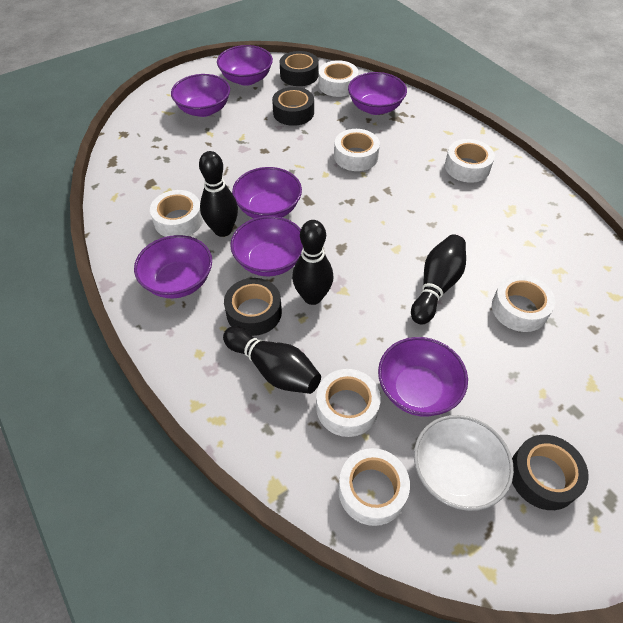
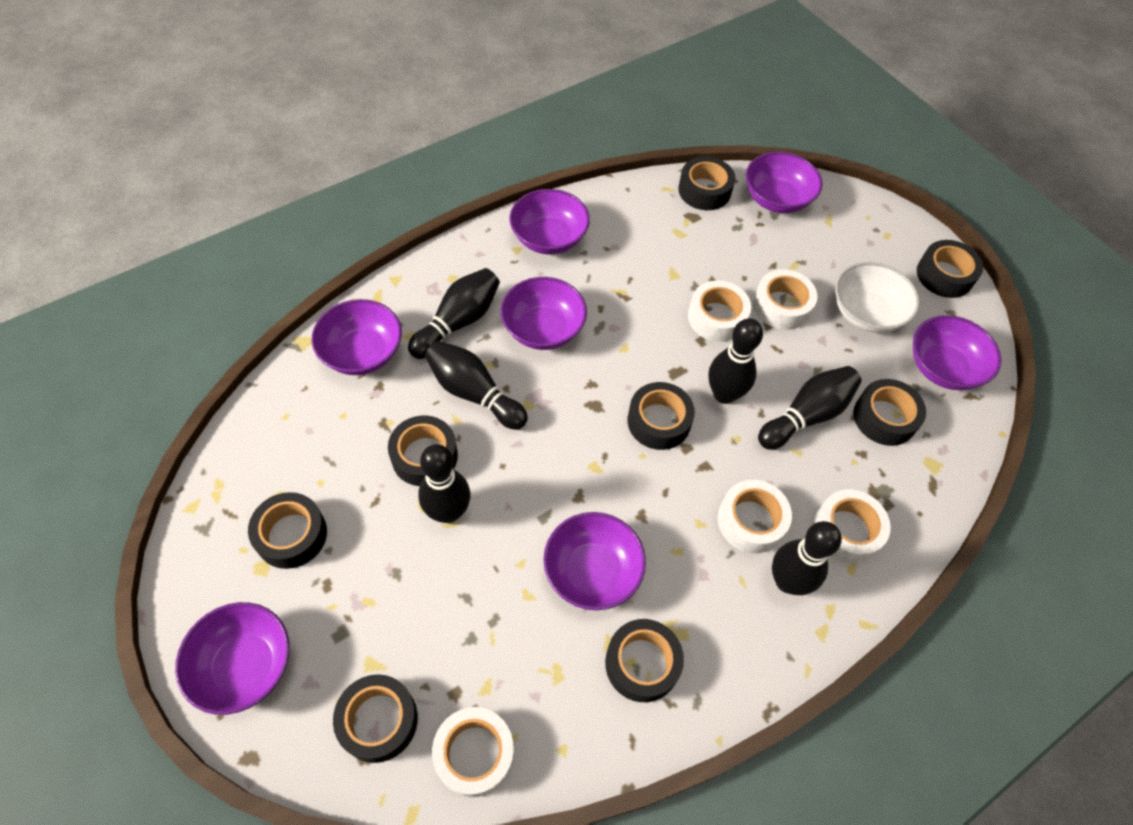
black bowling pin: 4 -> 6
black tape: 4 -> 8
white tape: 7 -> 5

